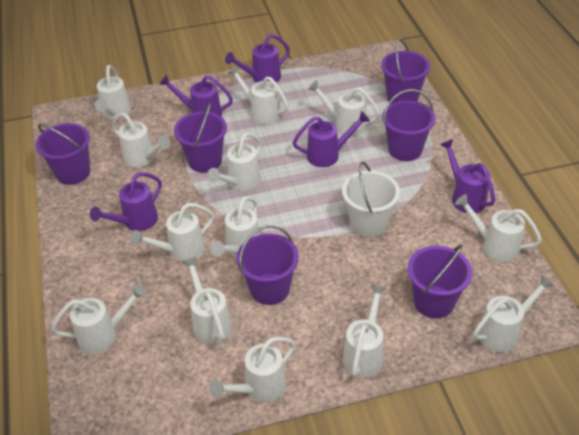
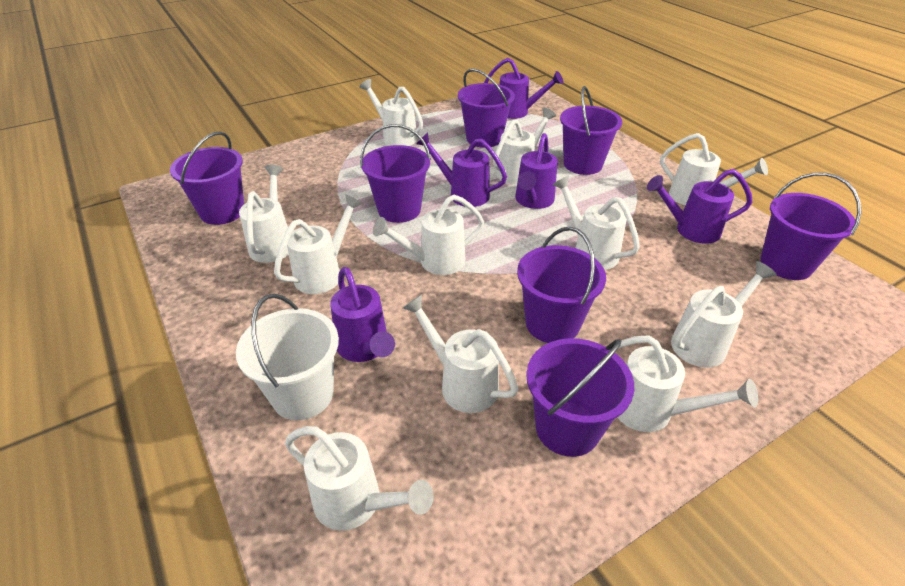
purple bucket: 6 -> 7
white watering can: 13 -> 11

